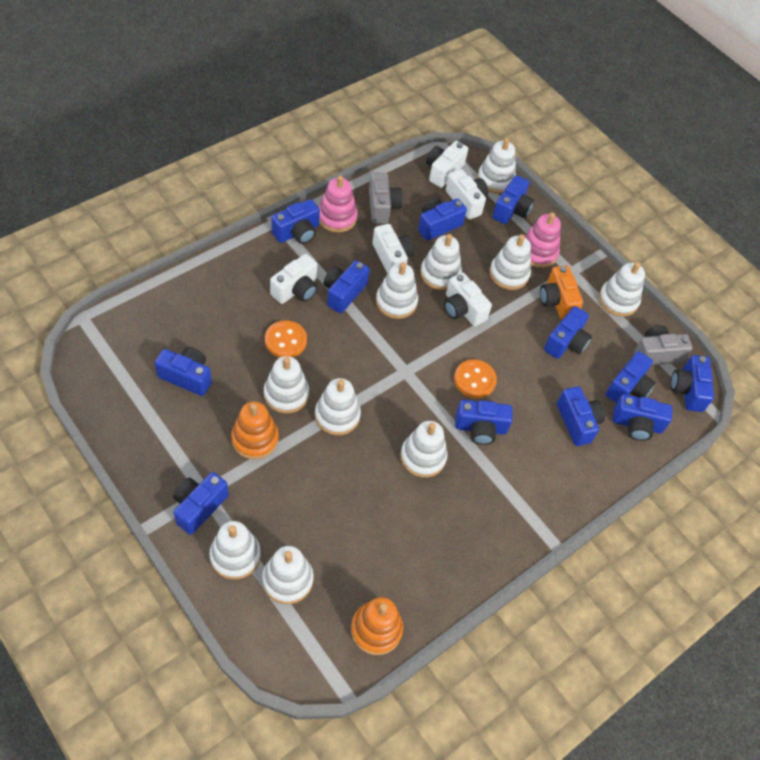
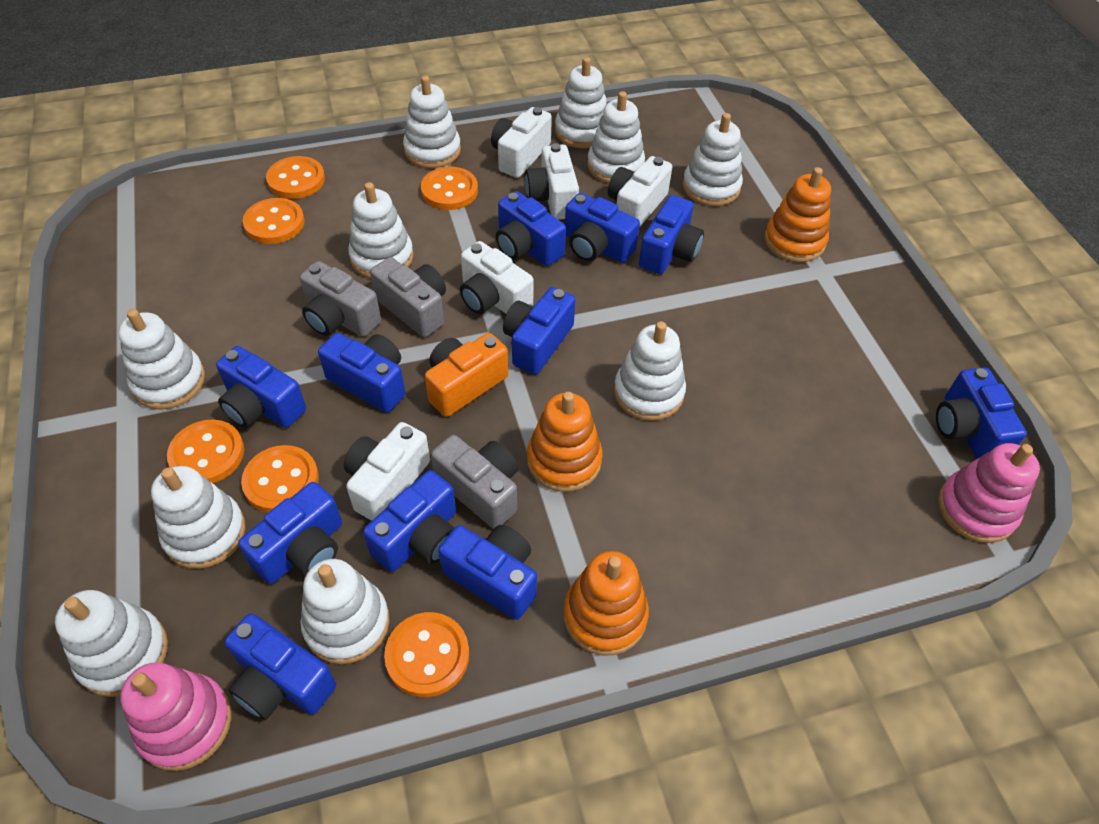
blue camera: 12 -> 11
grey camera: 2 -> 3
orange button: 2 -> 6
orange stacking toy: 2 -> 3

